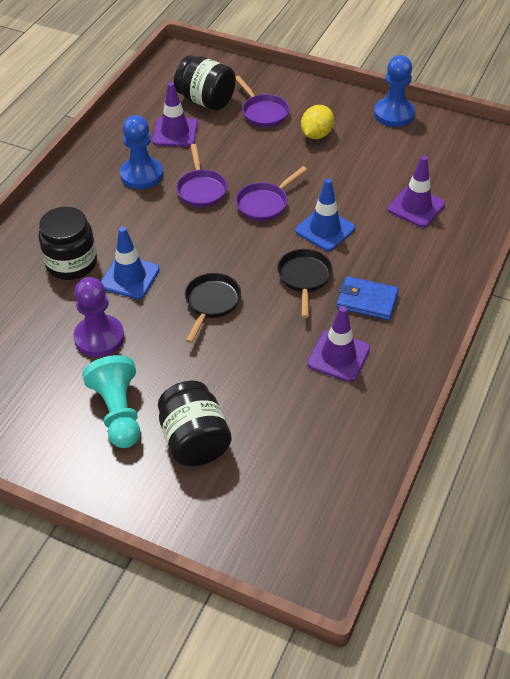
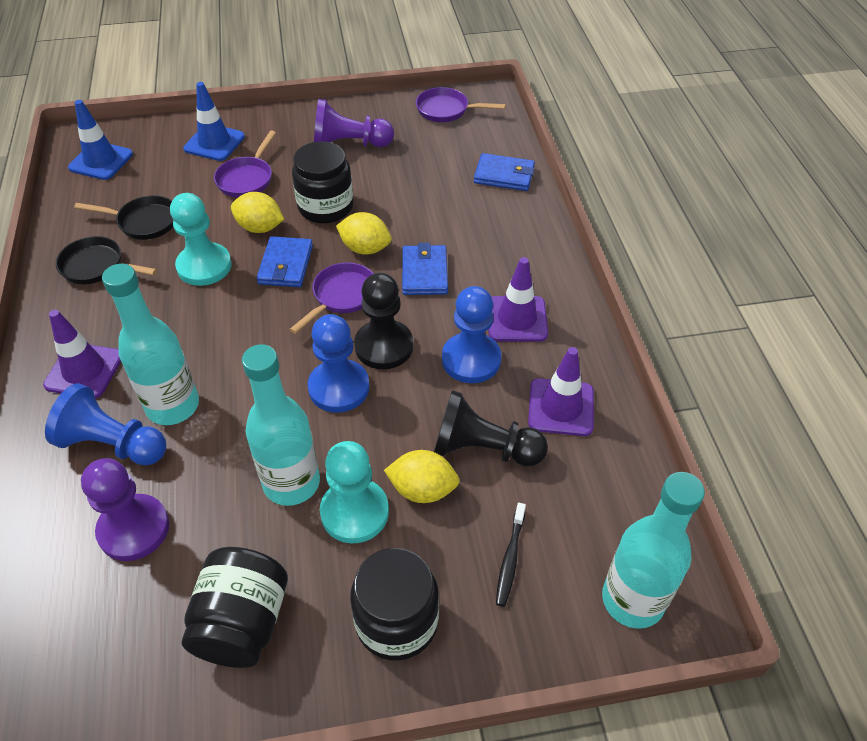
black pawn: 0 -> 2
black toothbrush: 0 -> 1
blue pawn: 2 -> 3
blue wallet: 1 -> 3
purple pawn: 1 -> 2
turquoise bottle: 0 -> 3
turquoise pawn: 1 -> 2
yellow lemon: 1 -> 3

